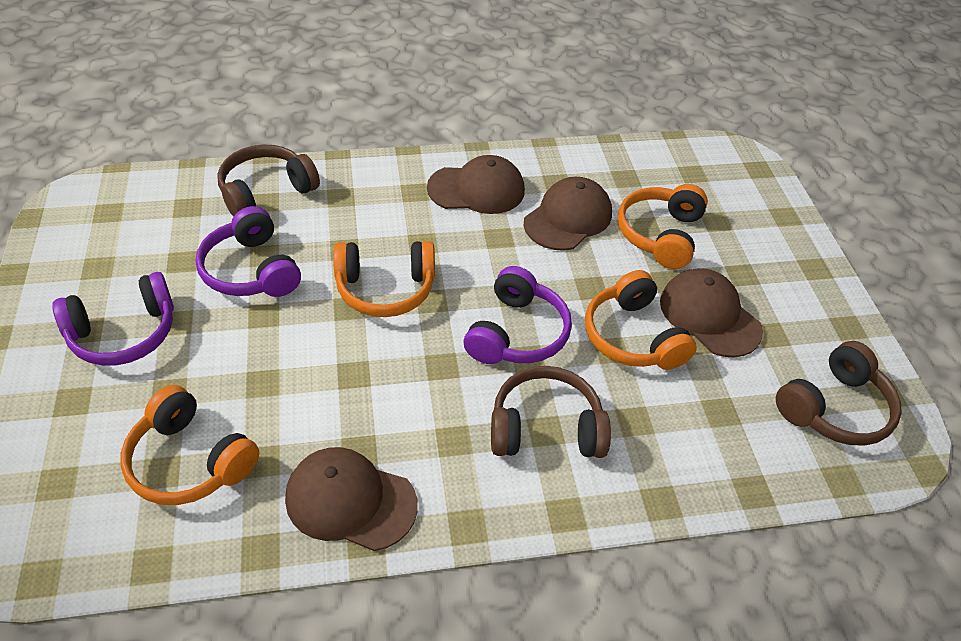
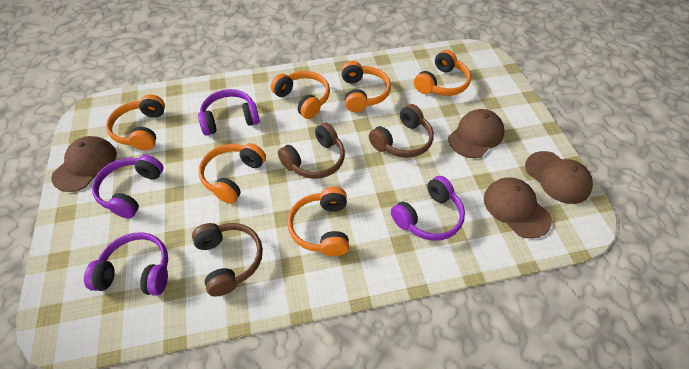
orange headphones: 4 -> 6
purple headphones: 3 -> 4

